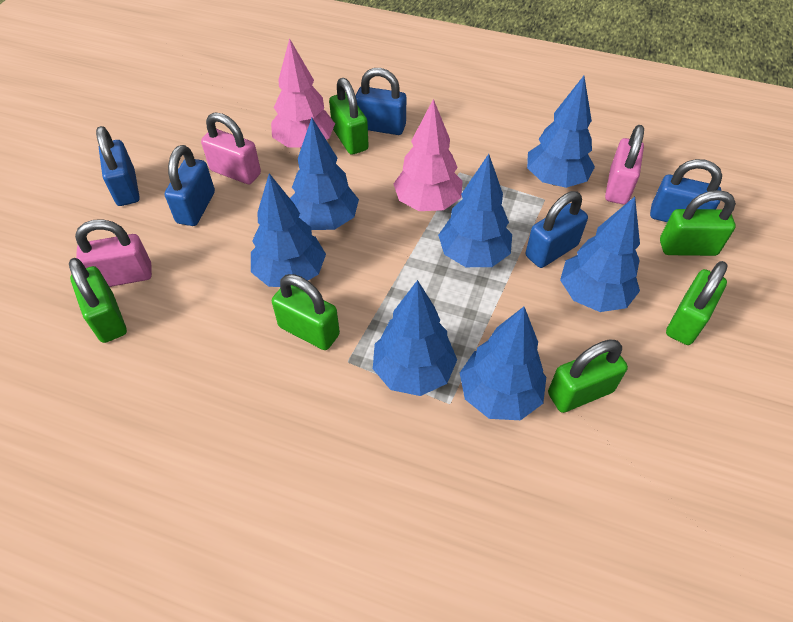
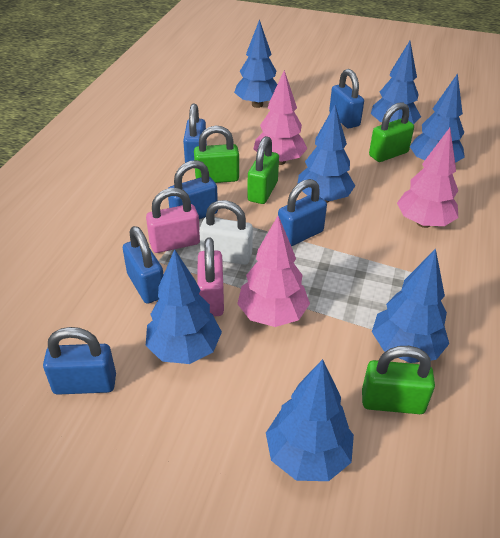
blue padlock: 5 -> 6
green padlock: 6 -> 4
pink padlock: 3 -> 2
pink tree: 2 -> 3
white padlock: 0 -> 1

